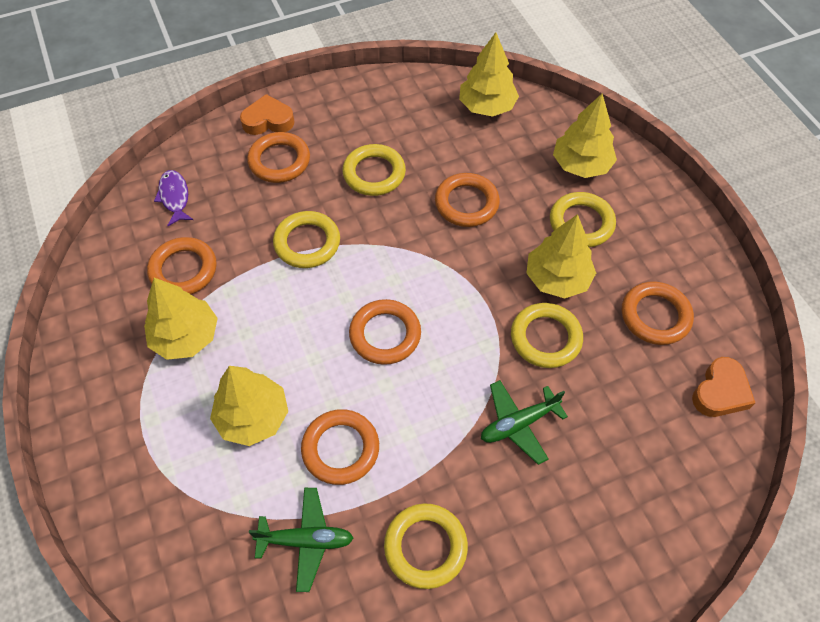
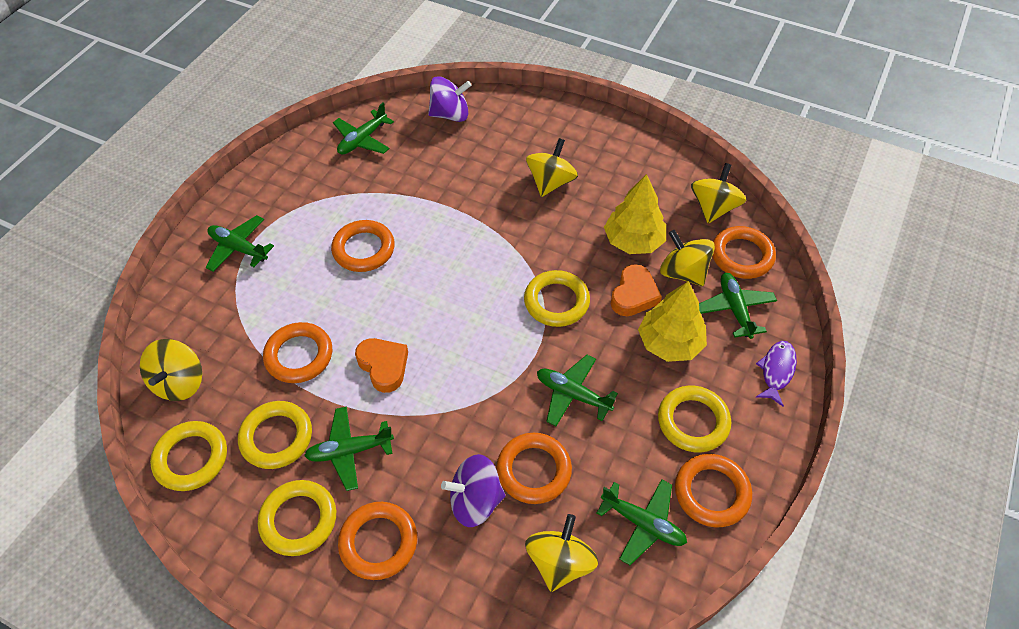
green plane: 2 -> 6
purple spinning top: 0 -> 2
yellow spinning top: 0 -> 5
yellow tree: 5 -> 2

